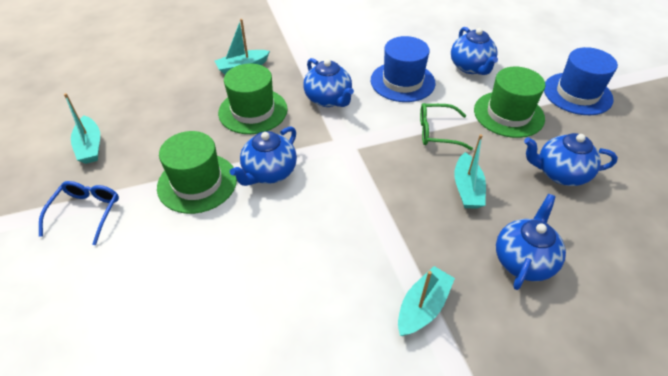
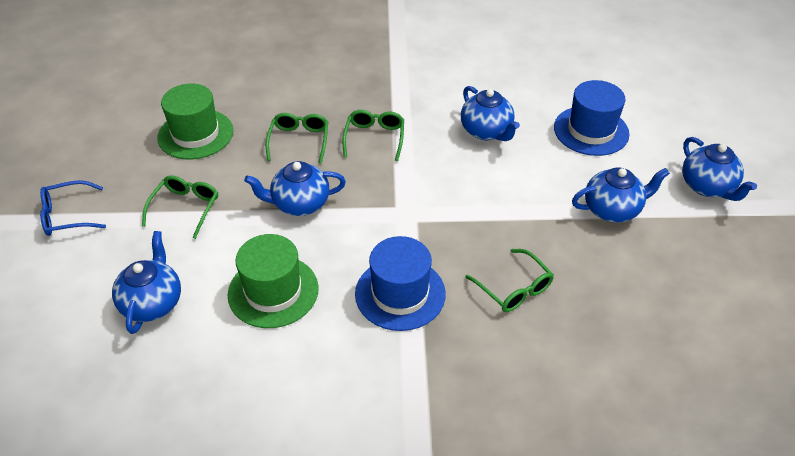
green glasses: 1 -> 4
green hat: 3 -> 2
turquoise boat: 4 -> 0

